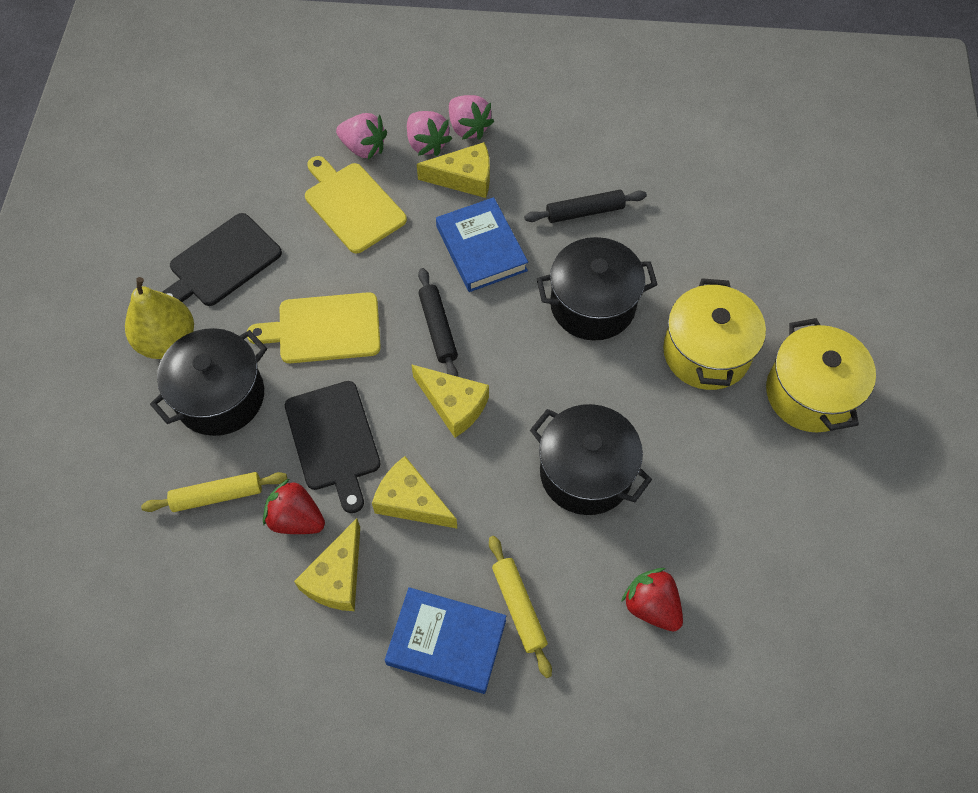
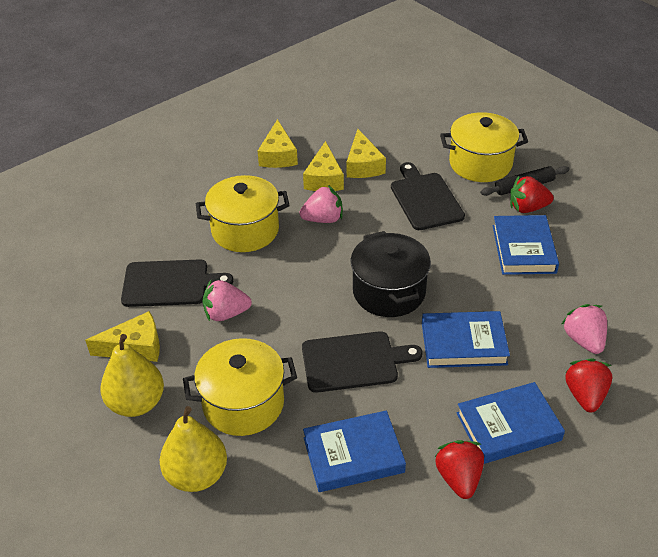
black cutting board: 2 -> 3
black pot: 3 -> 1
black rolling pin: 2 -> 1
blue book: 2 -> 4
red strawberry: 2 -> 3
yellow cutting board: 2 -> 0
yellow pear: 1 -> 2
yellow pot: 2 -> 3
yellow rolling pin: 2 -> 0

